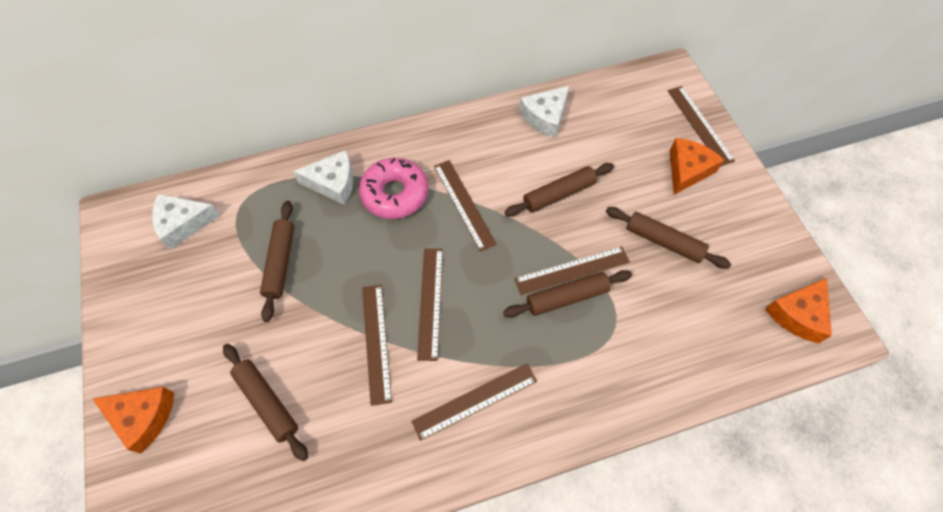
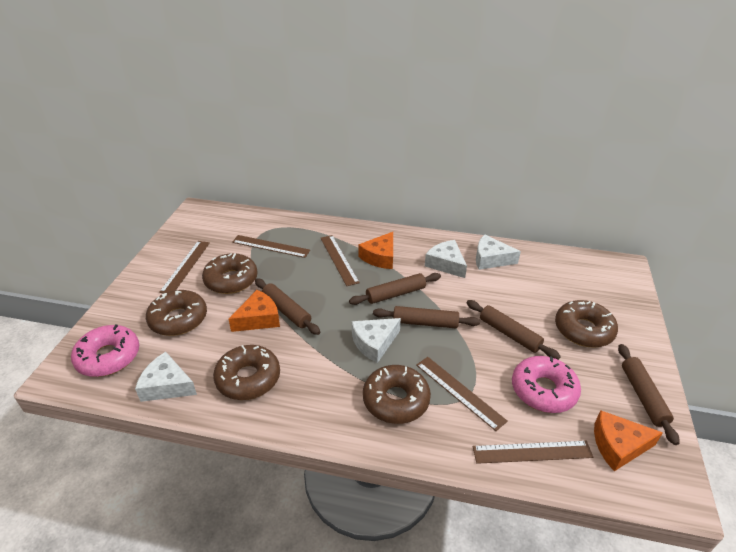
brown donut: 0 -> 5
brown ruler: 6 -> 5
pink donut: 1 -> 2
white cheese: 3 -> 4

